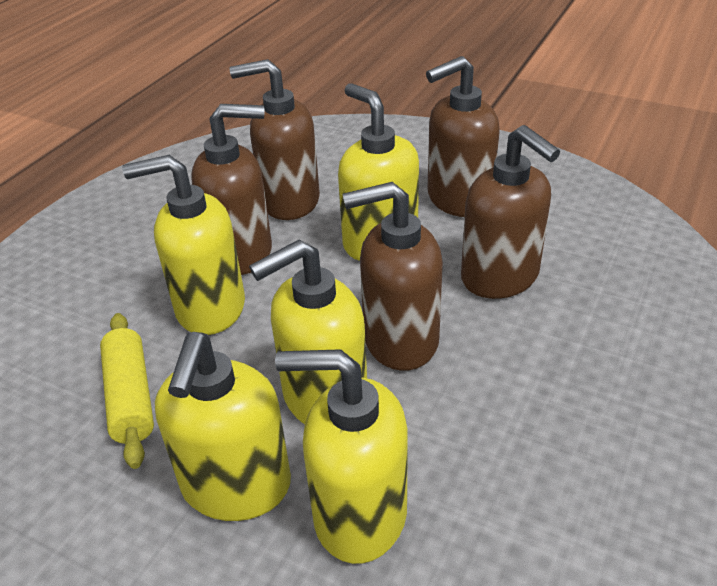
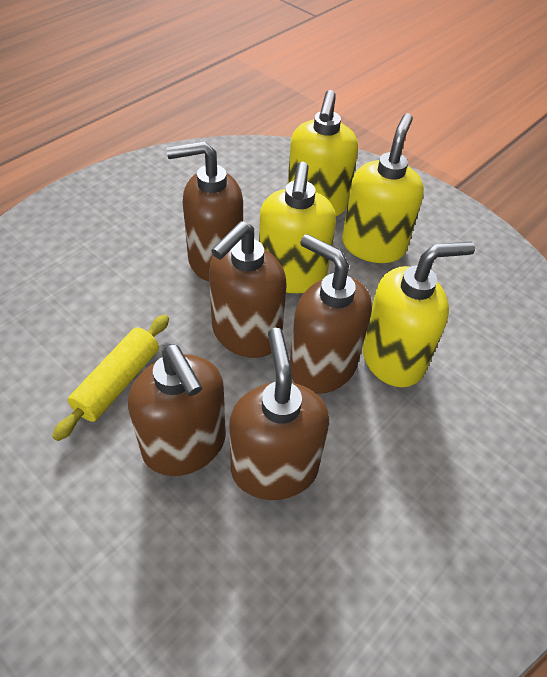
yellow soap dispenser: 5 -> 4

